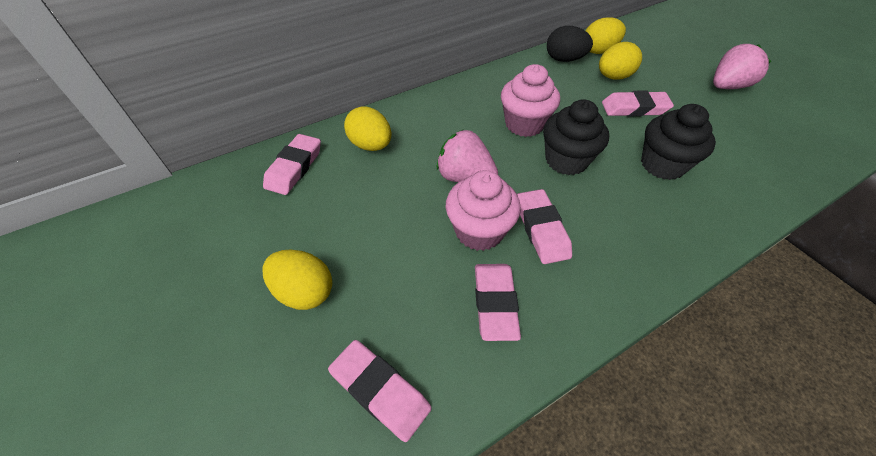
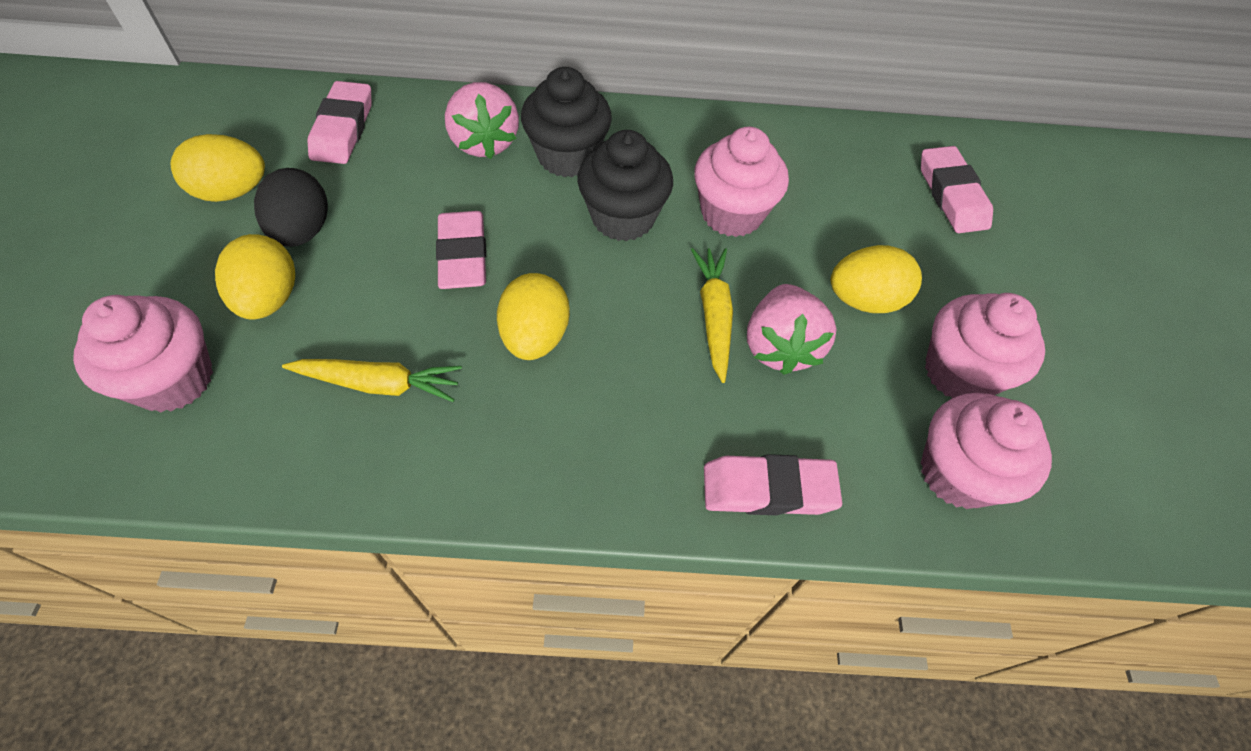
pink cupcake: 2 -> 4
pink eraser: 5 -> 4
yellow carrot: 0 -> 2

